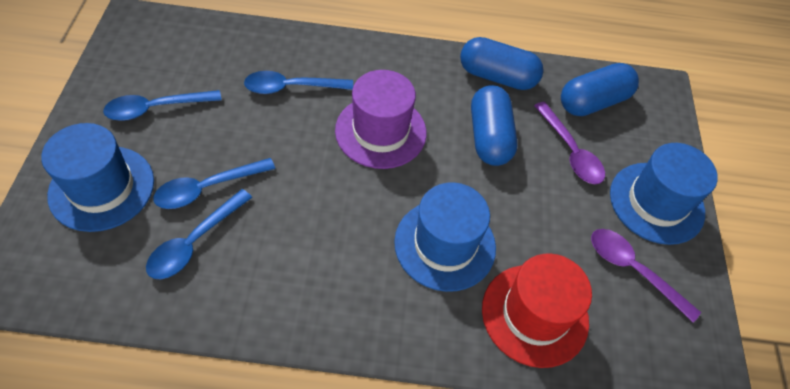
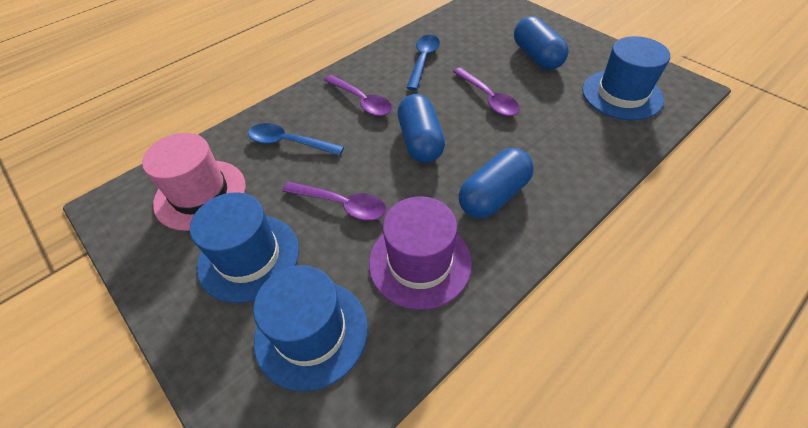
blue spoon: 4 -> 2
pink hat: 0 -> 1
purple spoon: 2 -> 3
red hat: 1 -> 0

